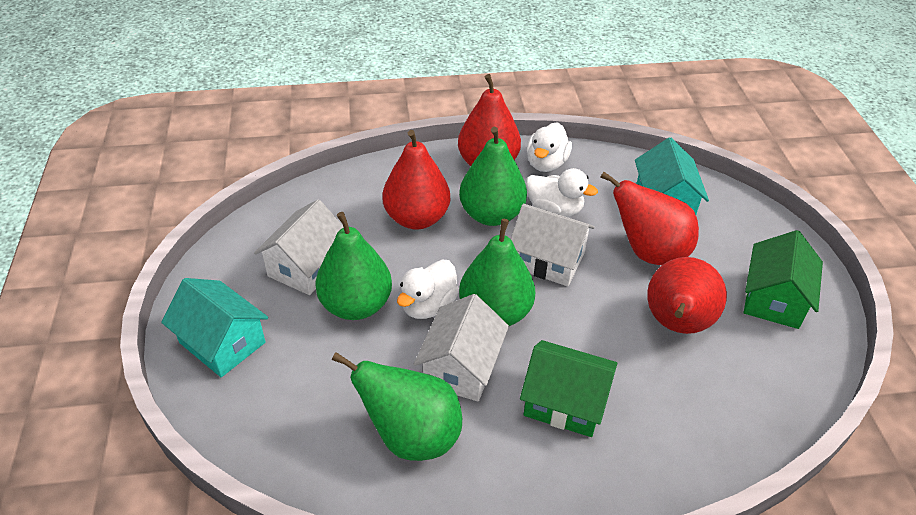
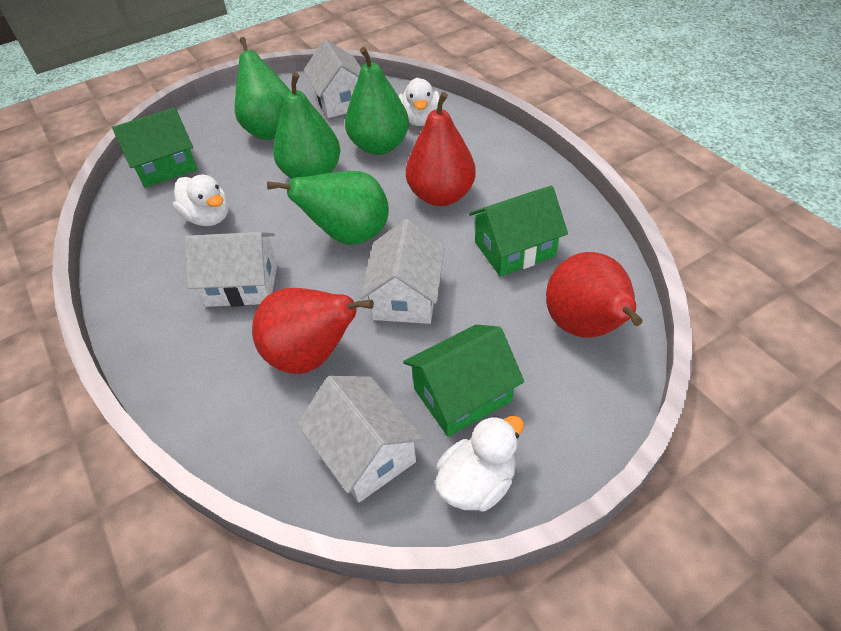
green house: 2 -> 3
red pear: 4 -> 3
turquoise house: 2 -> 0
white house: 3 -> 4

